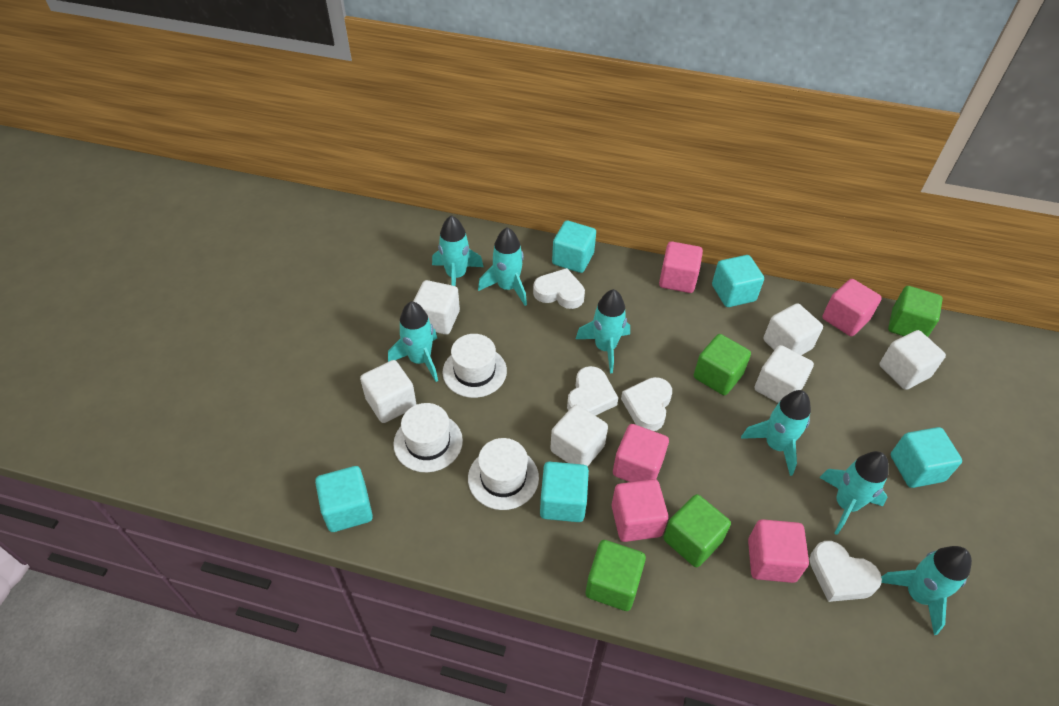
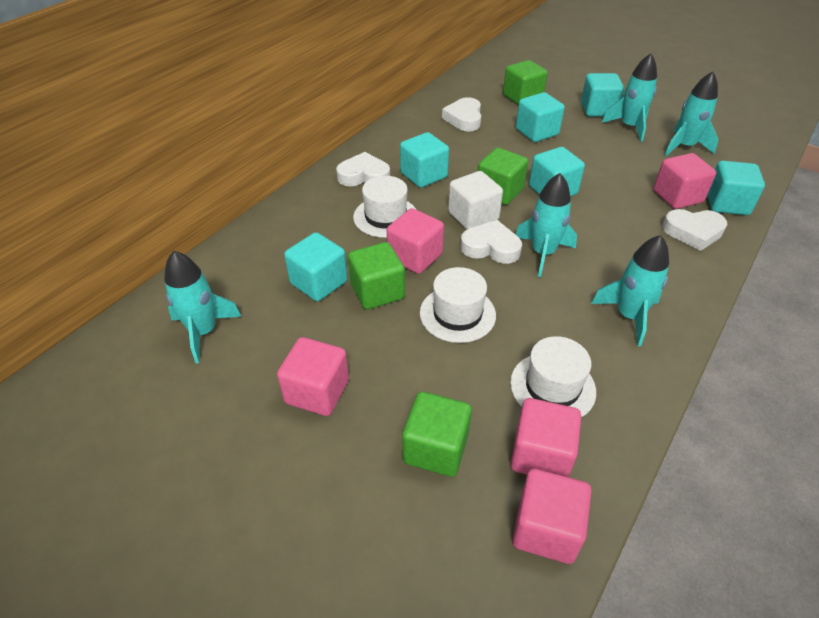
turquoise cube: 5 -> 6
turquoise rocket: 7 -> 5
white cube: 6 -> 1

